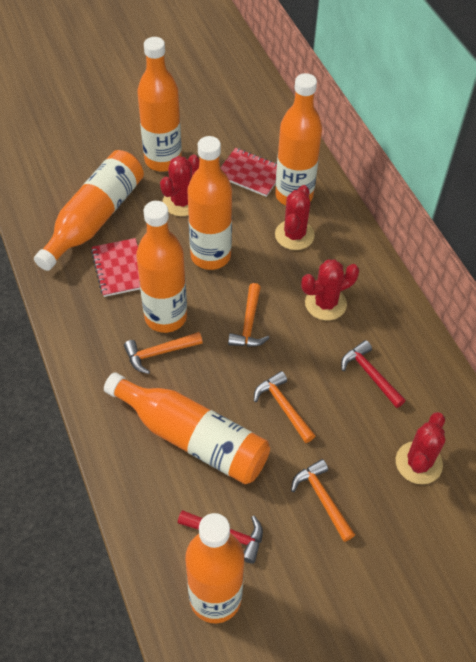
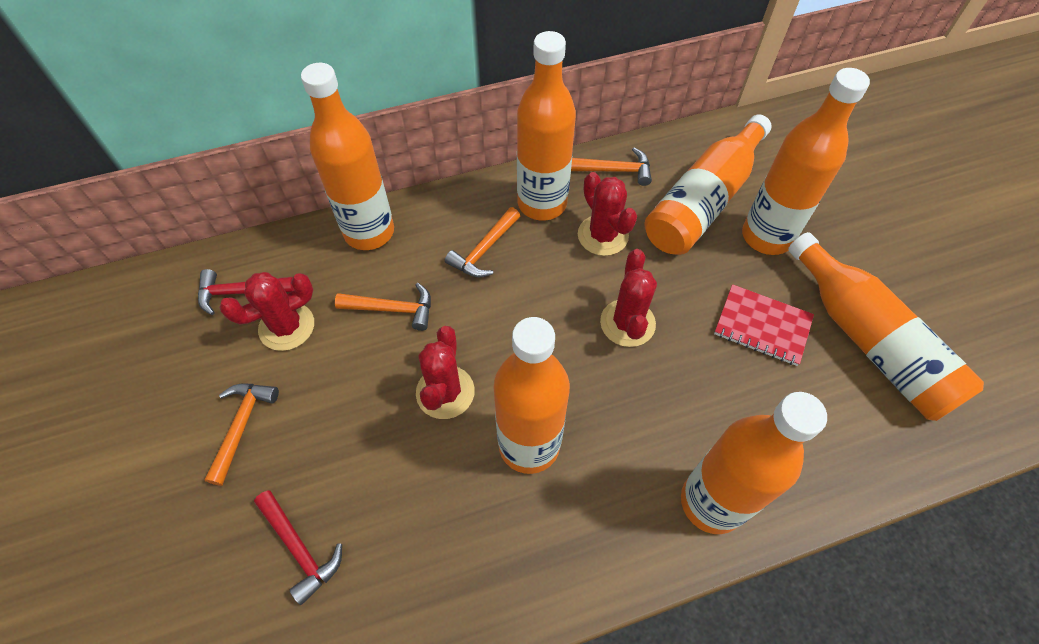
red notebook: 2 -> 1

